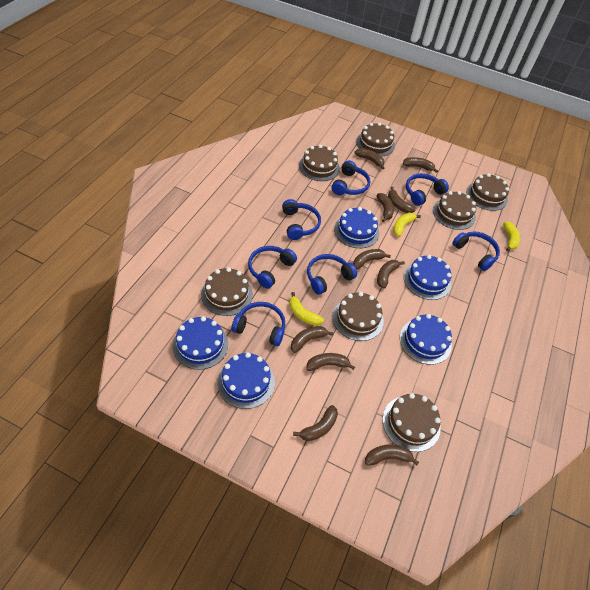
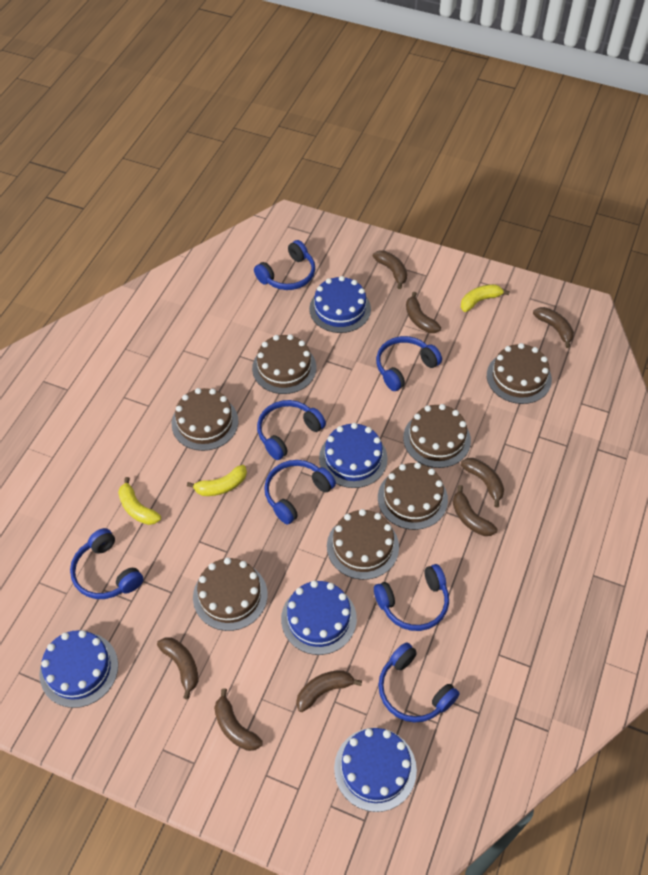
brown banana: 10 -> 8

